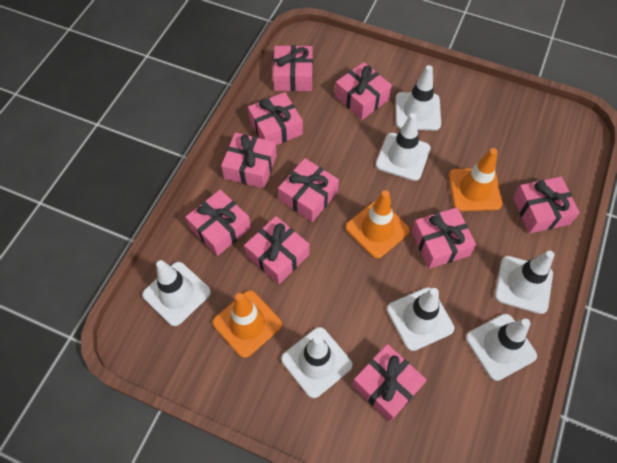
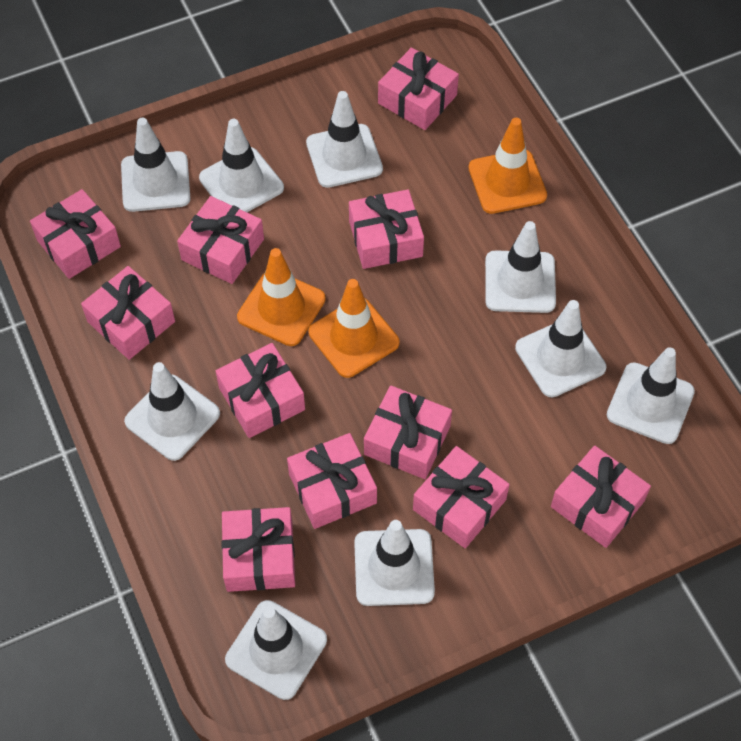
pink gift: 10 -> 11
white traffic cone: 7 -> 9

